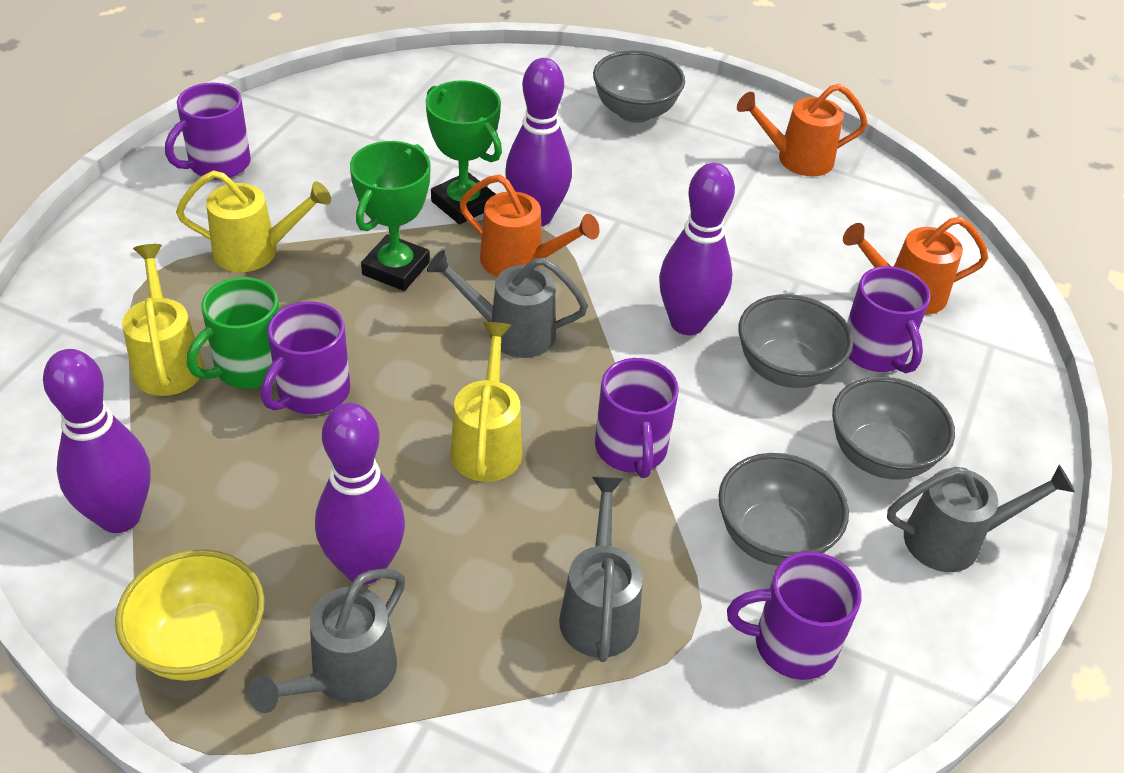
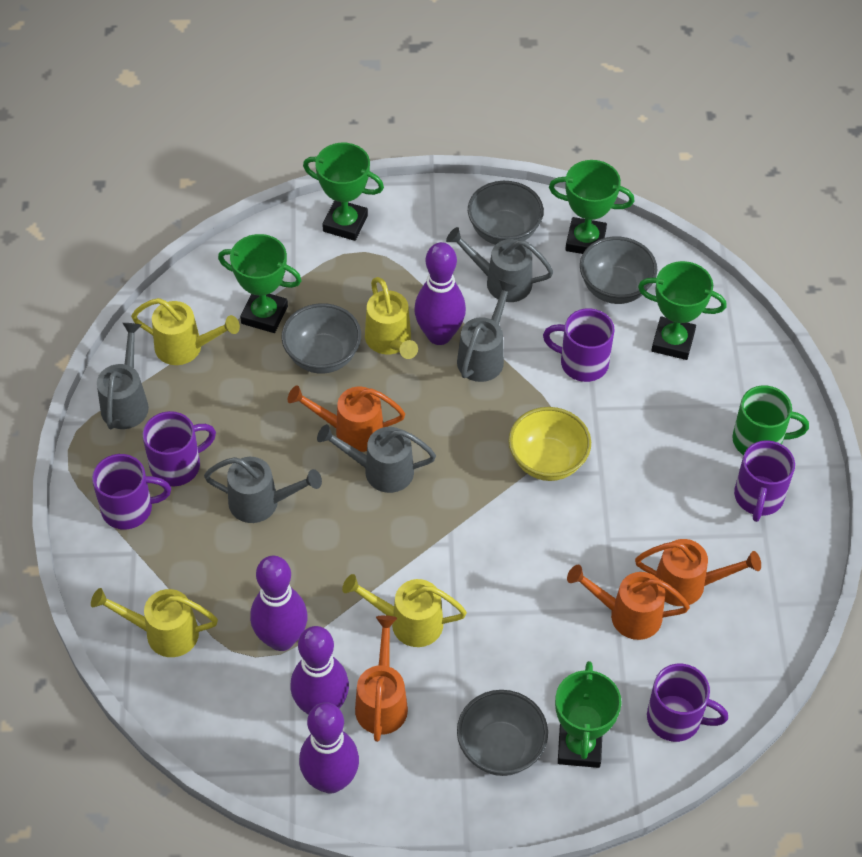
green trophy: 2 -> 5
grey watering can: 4 -> 5
orange watering can: 3 -> 4
yellow watering can: 3 -> 4

